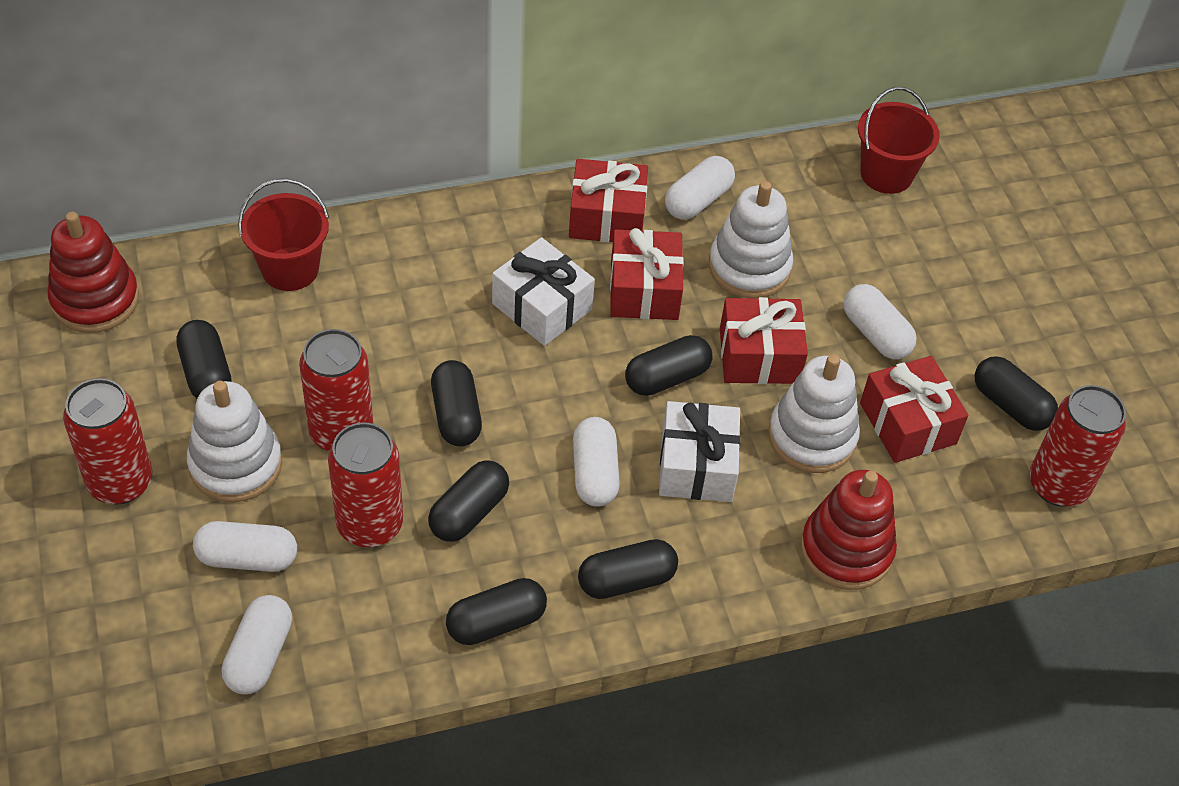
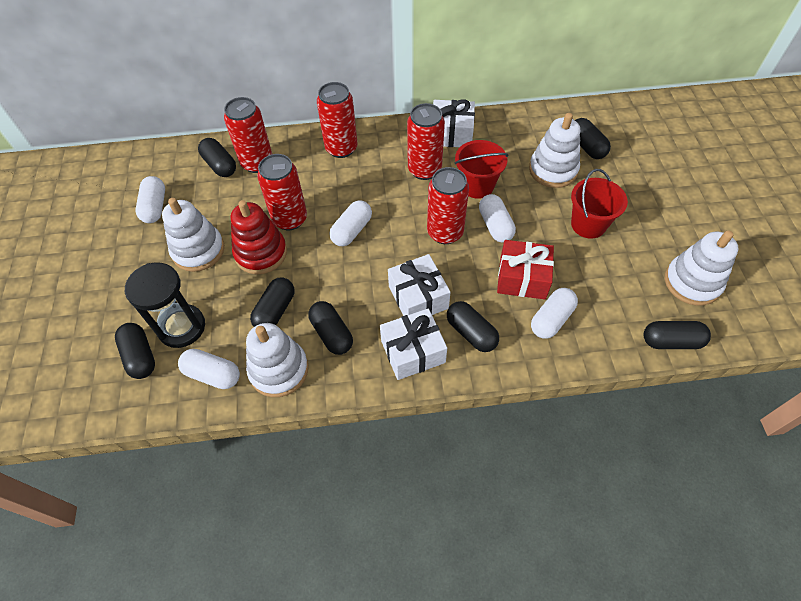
black hourglass: 0 -> 1
red can: 4 -> 5
red gift: 4 -> 1
red stacking toy: 2 -> 1
white gift: 2 -> 3
white stacking toy: 3 -> 4

